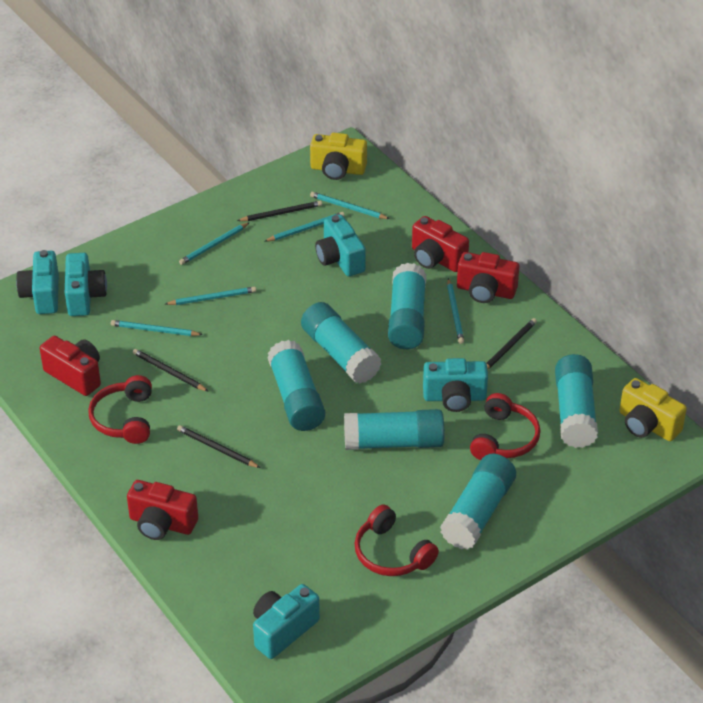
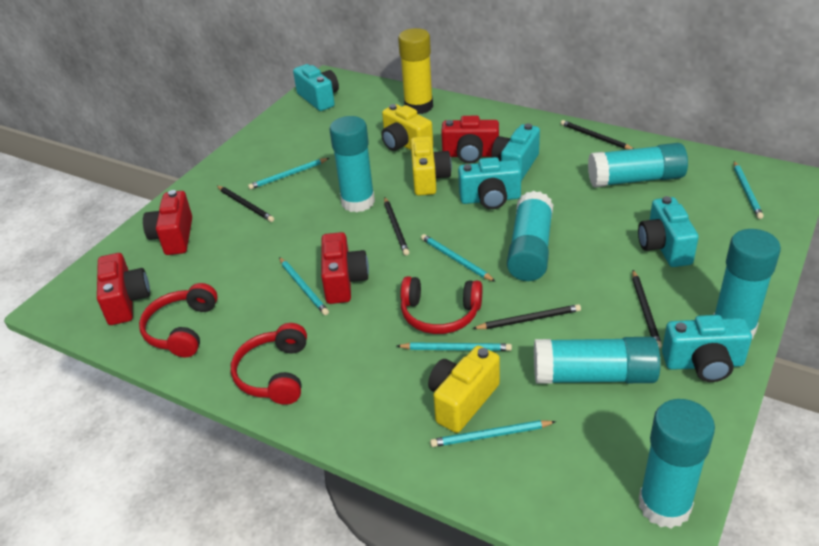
black pencil: 4 -> 5
yellow camera: 2 -> 3
yellow glue stick: 0 -> 1

